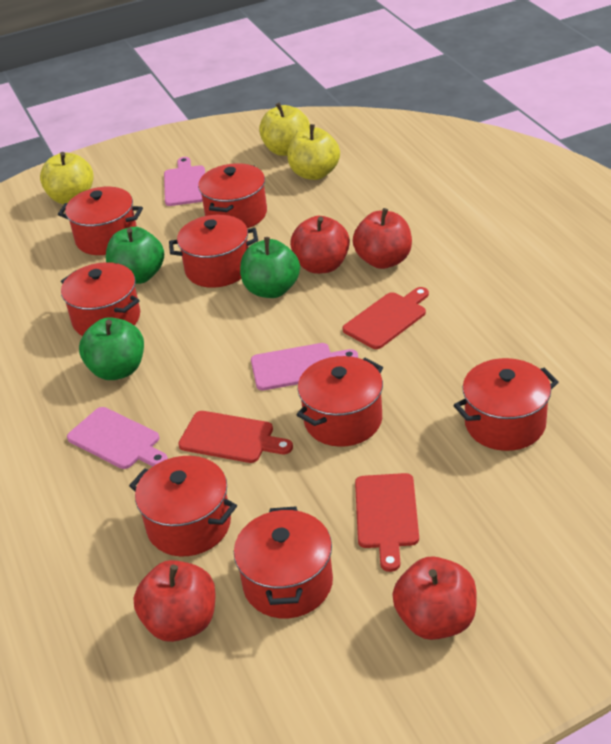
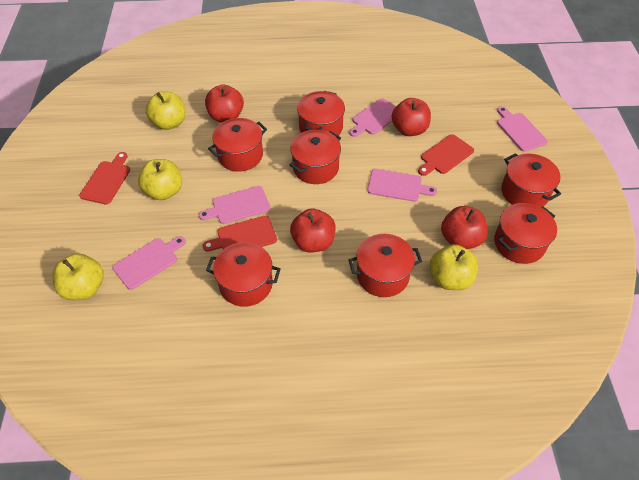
green apple: 3 -> 0
pink cutting board: 3 -> 5
red pot: 8 -> 7
yellow apple: 3 -> 4

